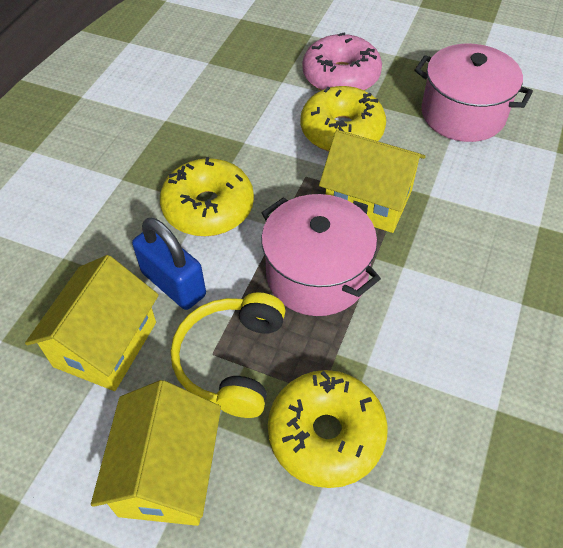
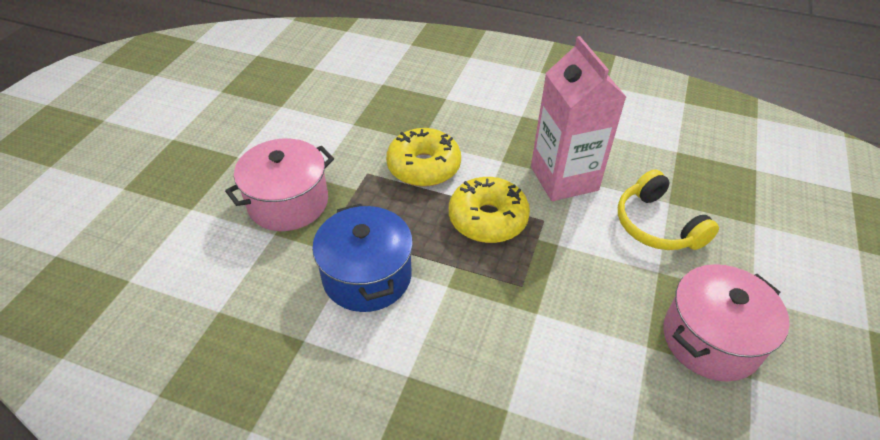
blue padlock: 1 -> 0
blue pot: 0 -> 1
pink carton: 0 -> 1
pink donut: 1 -> 0
yellow donut: 3 -> 2
yellow house: 3 -> 0

